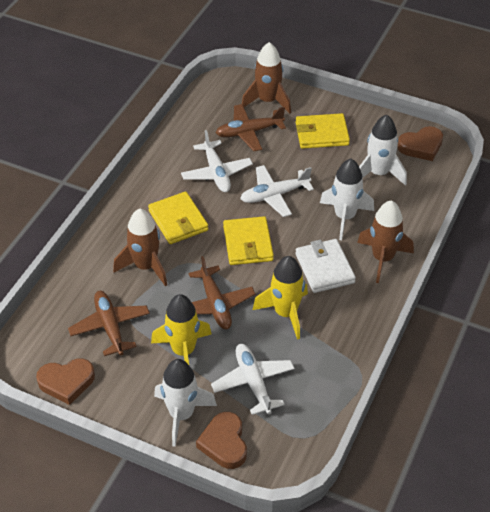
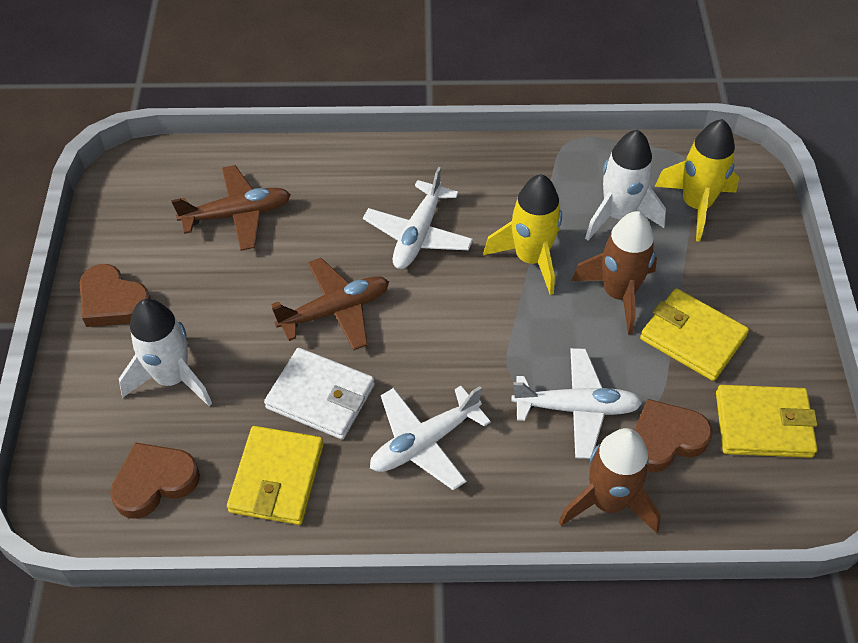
brown plane: 3 -> 2
brown rocket: 3 -> 2
white rocket: 3 -> 2

